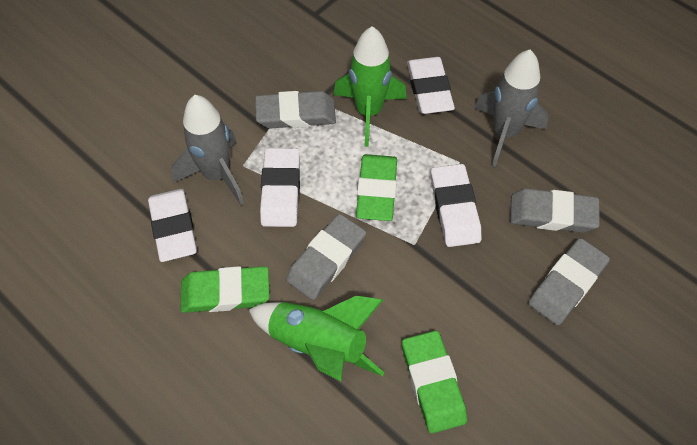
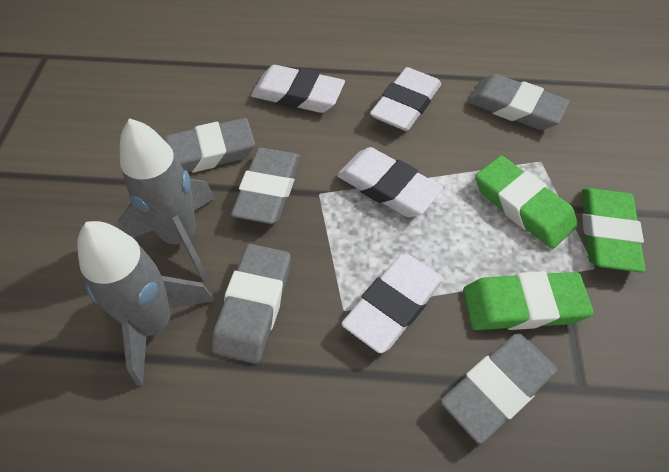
green rocket: 2 -> 0
grey eraser: 4 -> 5

